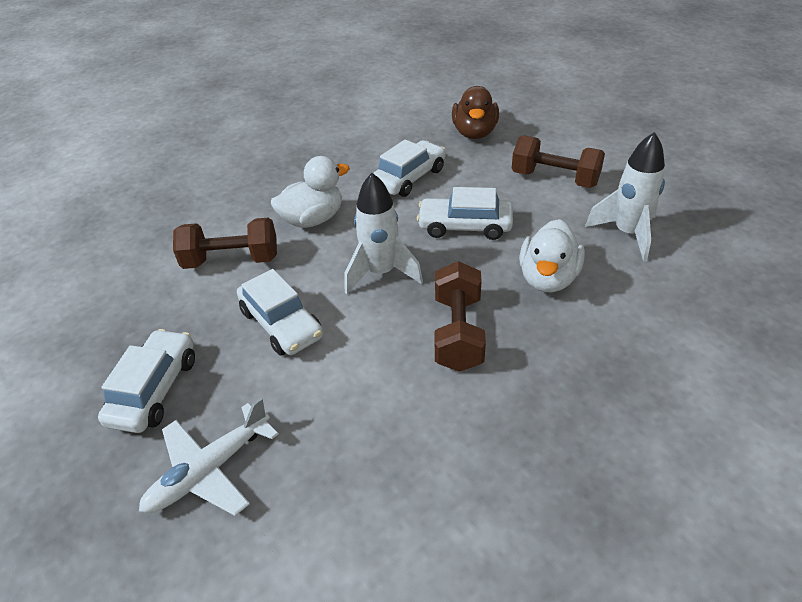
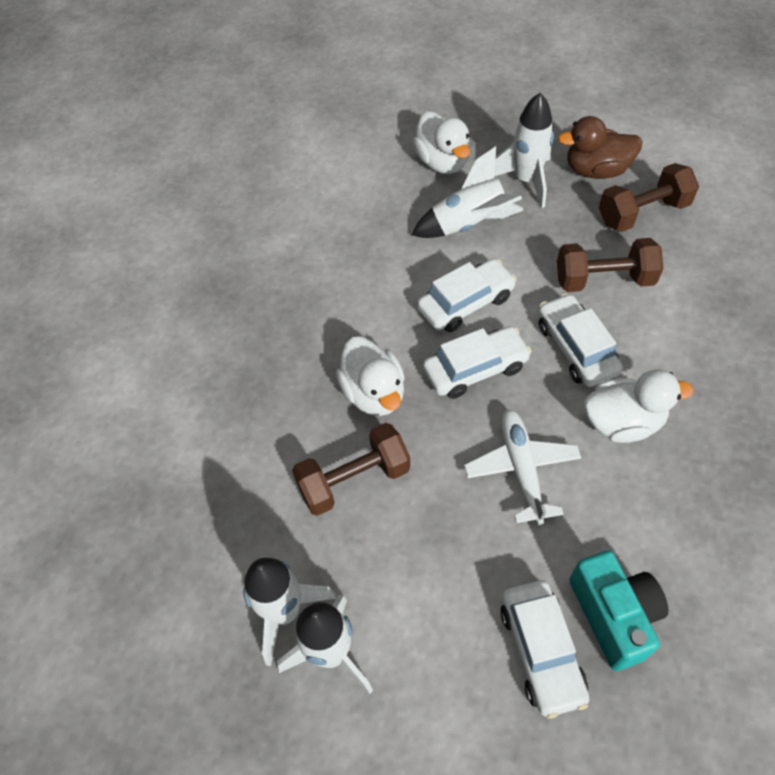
turquoise camera: 0 -> 1
white duck: 2 -> 3
white rocket: 2 -> 4

